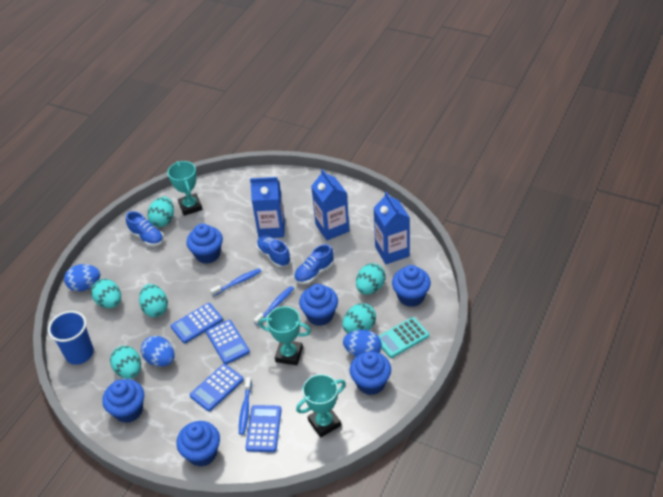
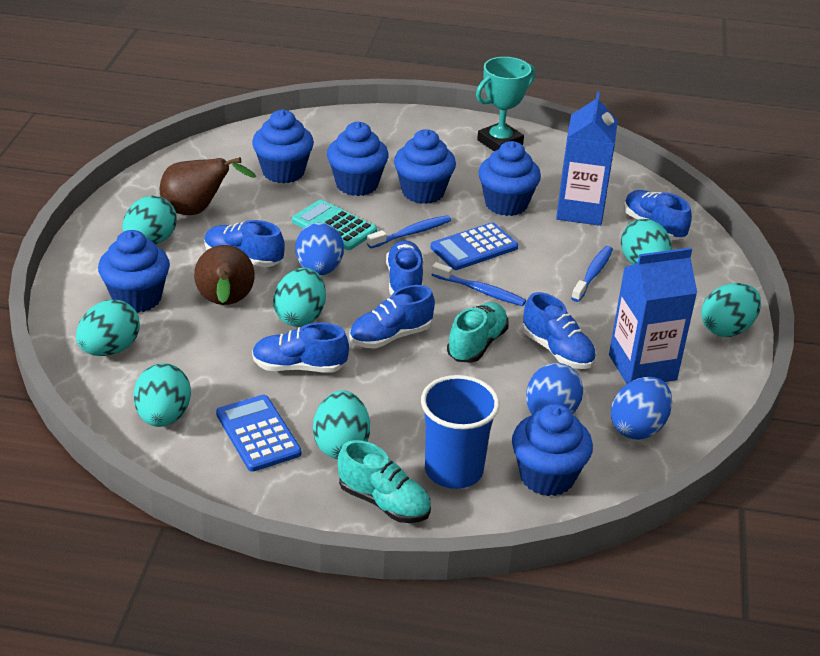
blue calculator: 4 -> 2
blue carton: 3 -> 2
blue shoe: 3 -> 6
brown pear: 0 -> 2
turquoise egg: 6 -> 7
turquoise shoe: 0 -> 2
turquoise trophy: 3 -> 1

